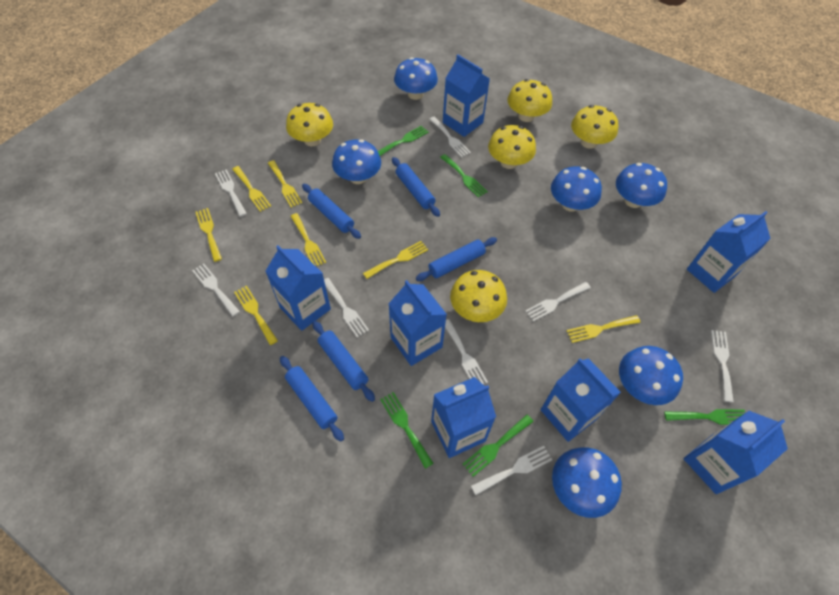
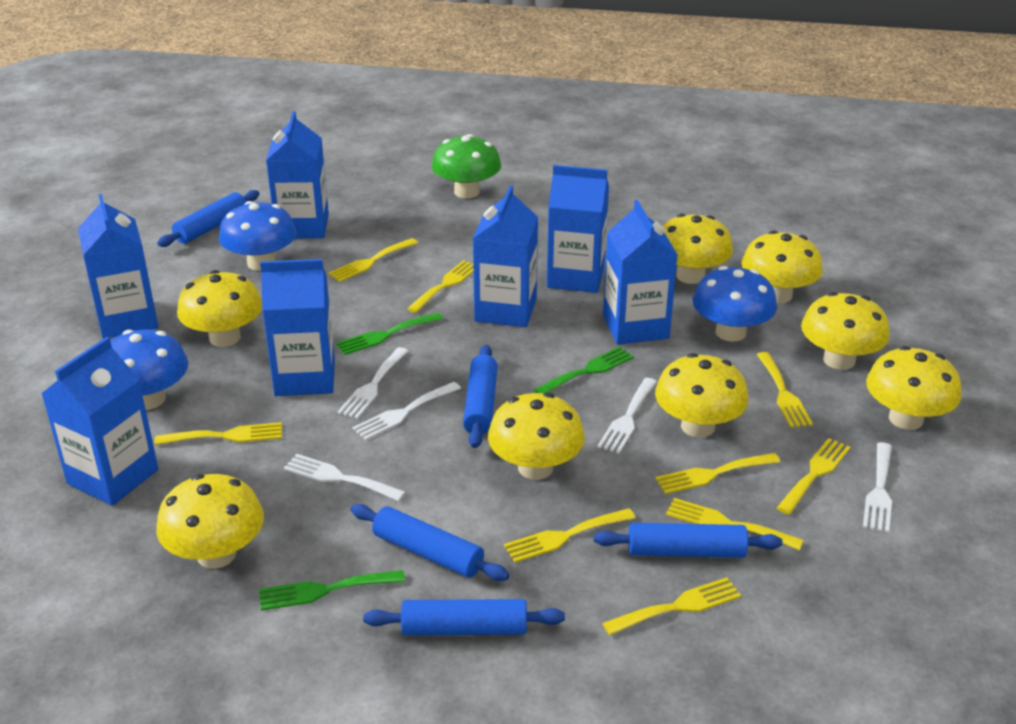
blue mushroom: 6 -> 3
green fork: 5 -> 3
green mushroom: 0 -> 1
white fork: 8 -> 5
yellow fork: 7 -> 9
yellow mushroom: 5 -> 8

